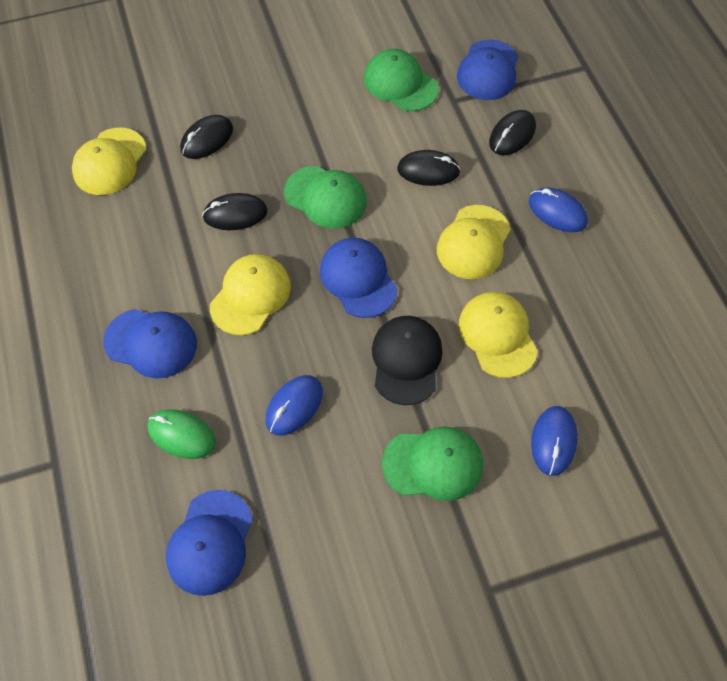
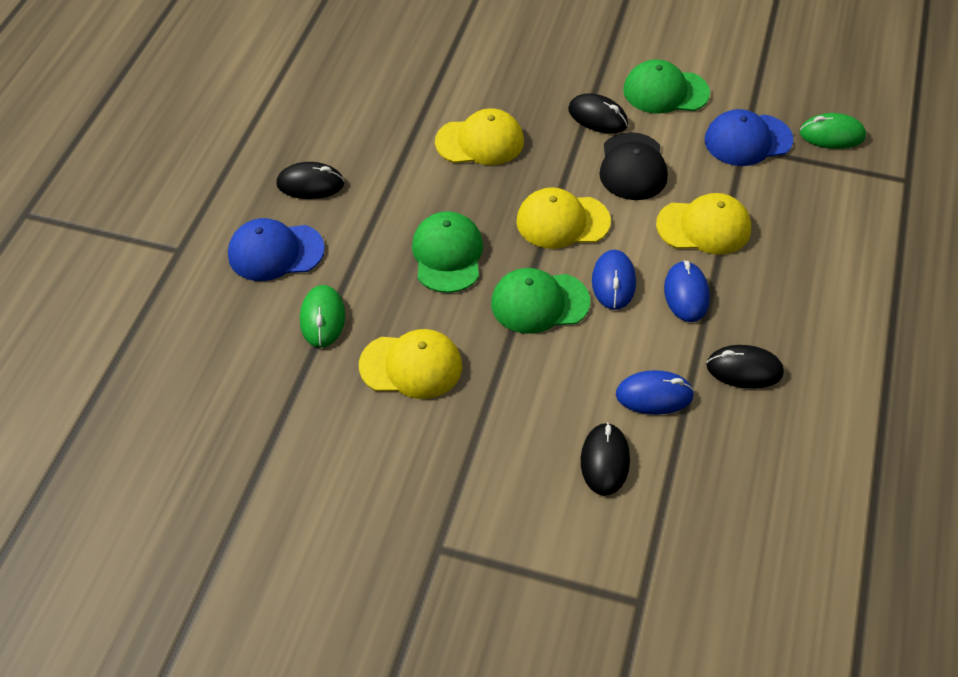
blue cap: 4 -> 2
green mouse: 1 -> 2

